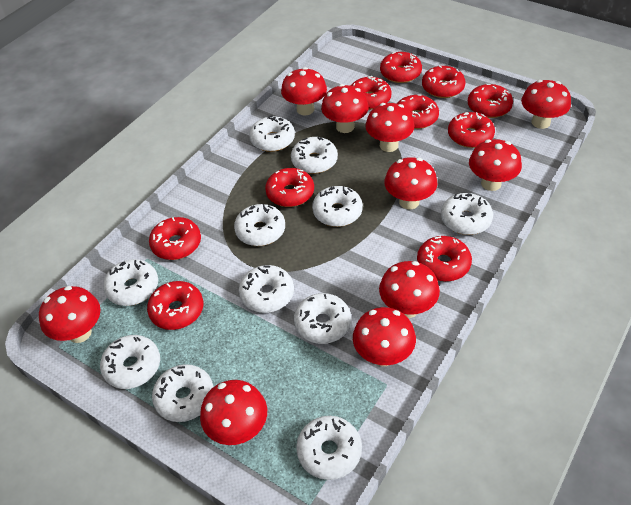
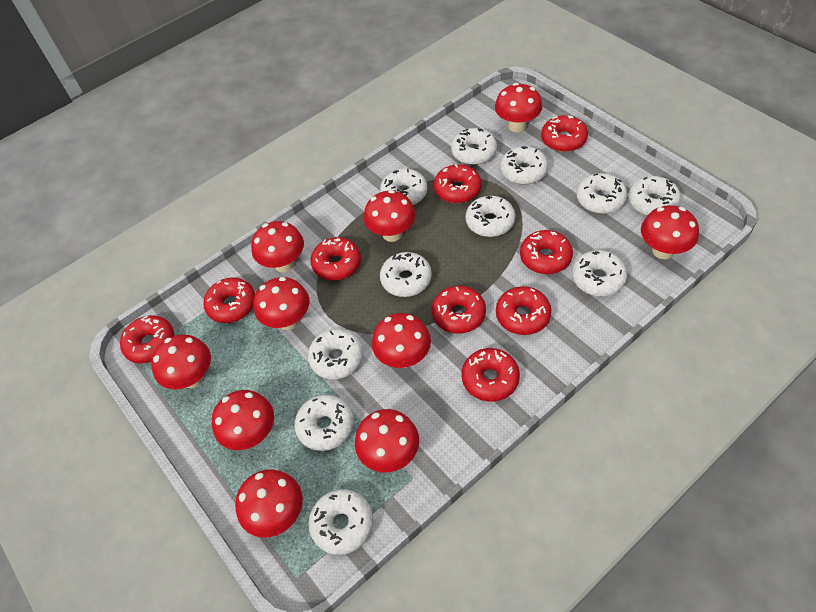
red donut: 10 -> 9

